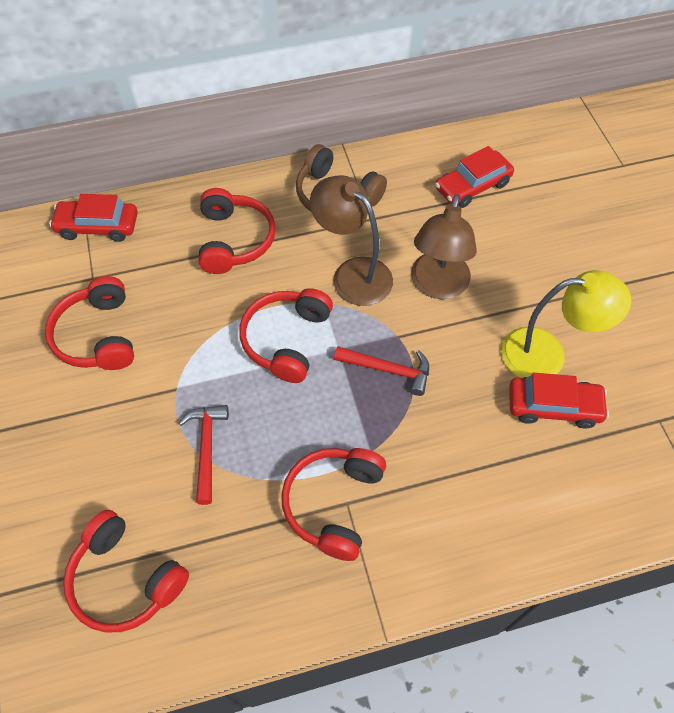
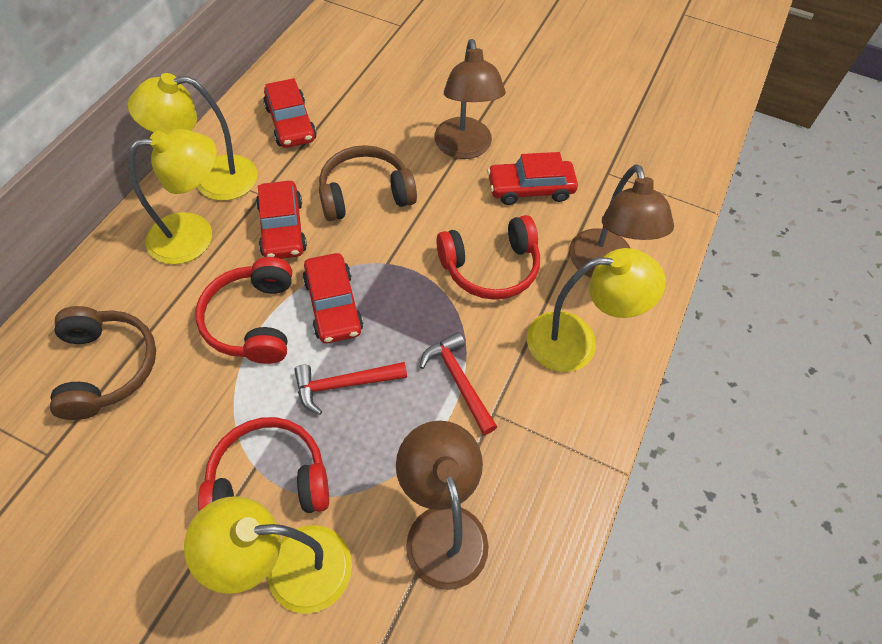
brown headphones: 1 -> 2
brown lamp: 2 -> 3
red car: 3 -> 4
red headphones: 5 -> 3
yellow lamp: 1 -> 4

